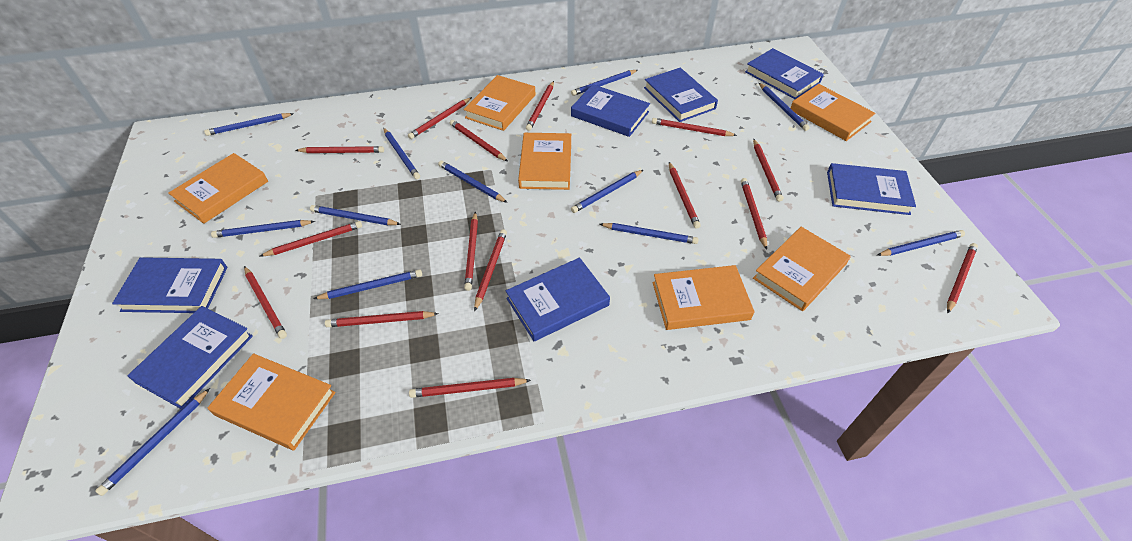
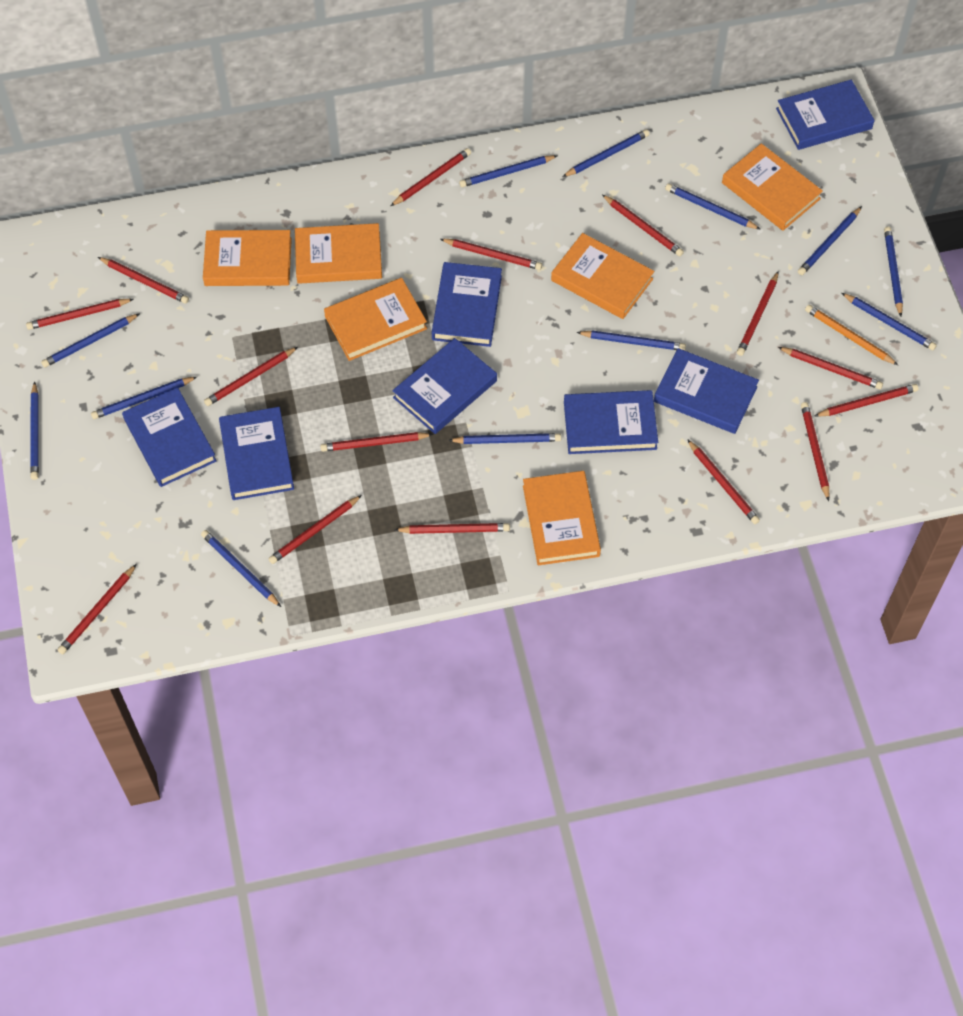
orange book: 7 -> 6
orange pencil: 0 -> 1

